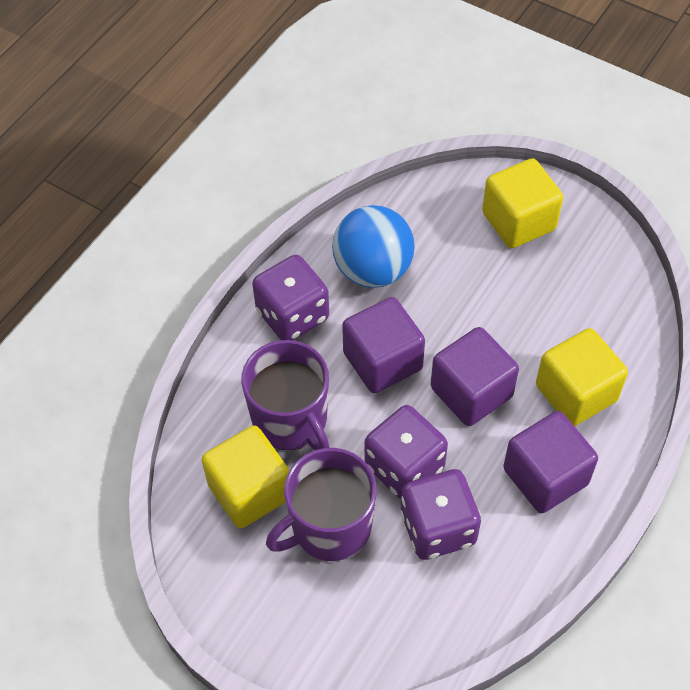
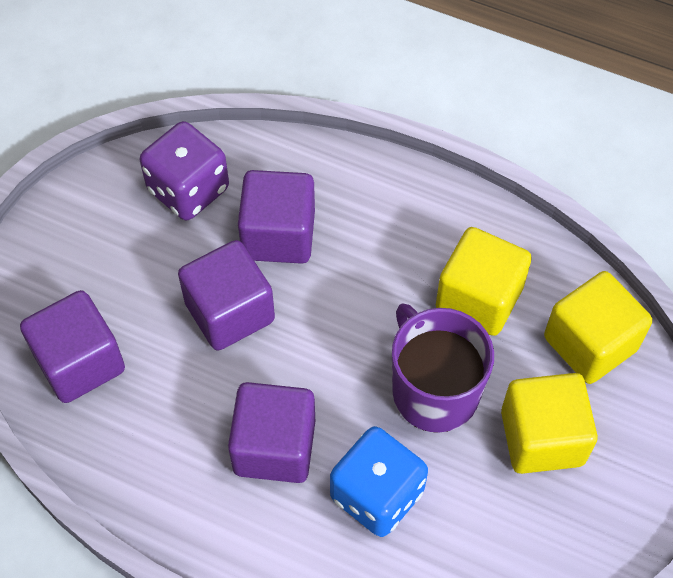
blue ball: 1 -> 0
blue dice: 0 -> 1
purple cube: 3 -> 4
purple dice: 3 -> 1
purple mug: 2 -> 1

